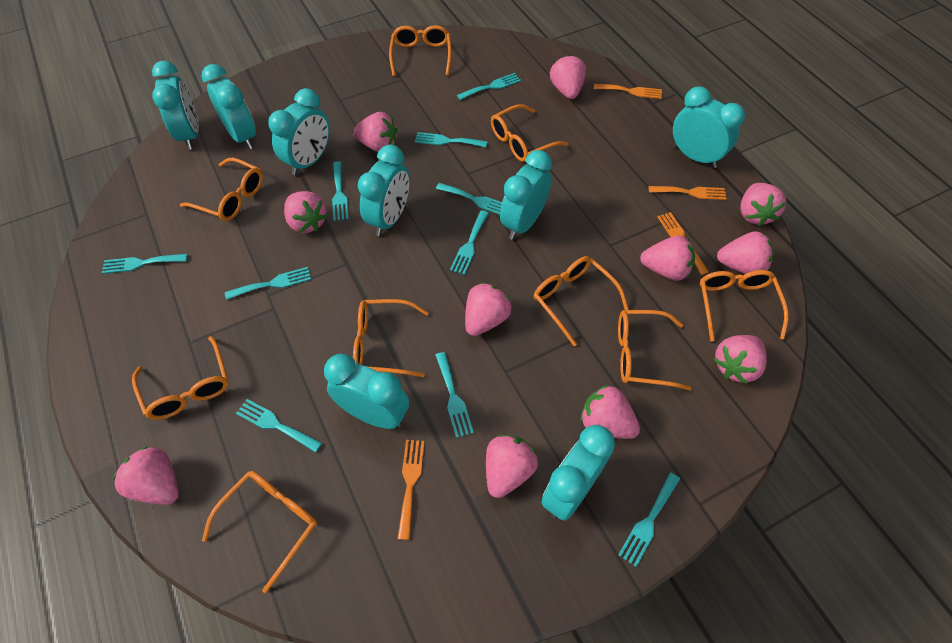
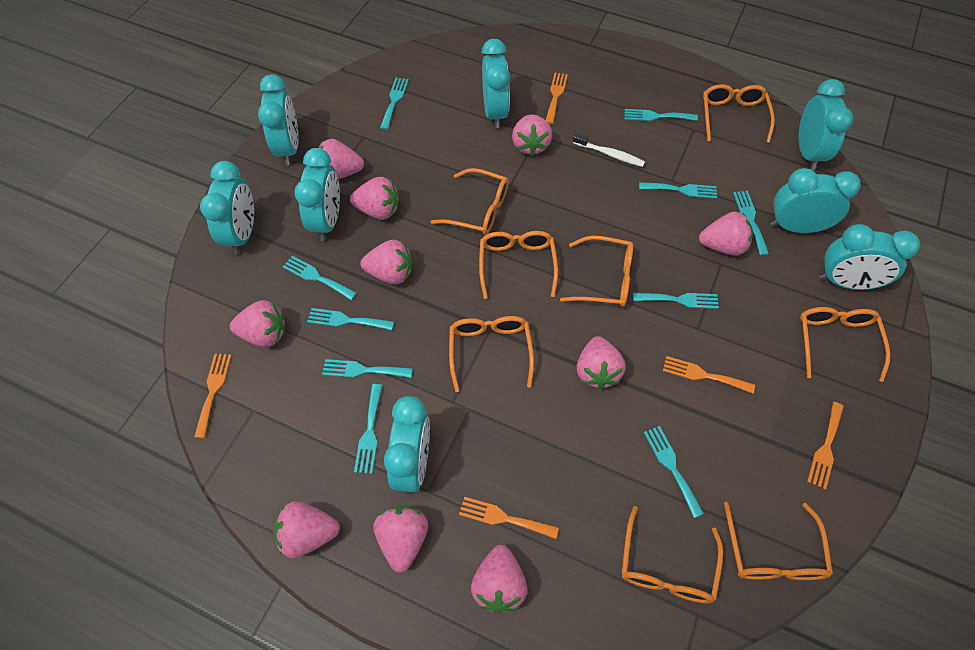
orange fork: 4 -> 5
orange glasses: 9 -> 8
pink strawberry: 11 -> 10
white toothbrush: 0 -> 1

